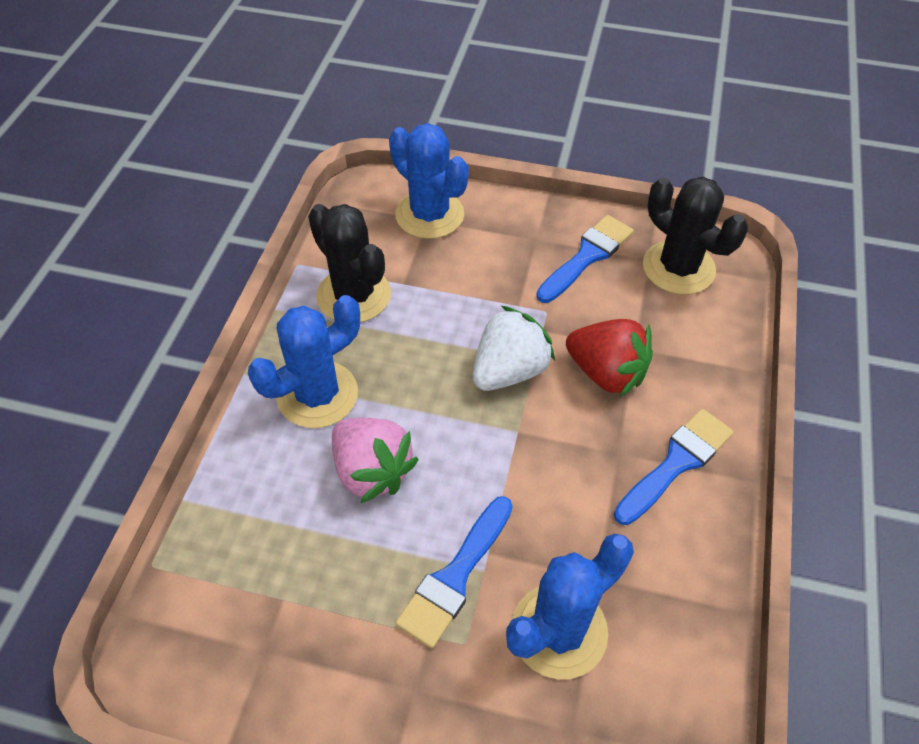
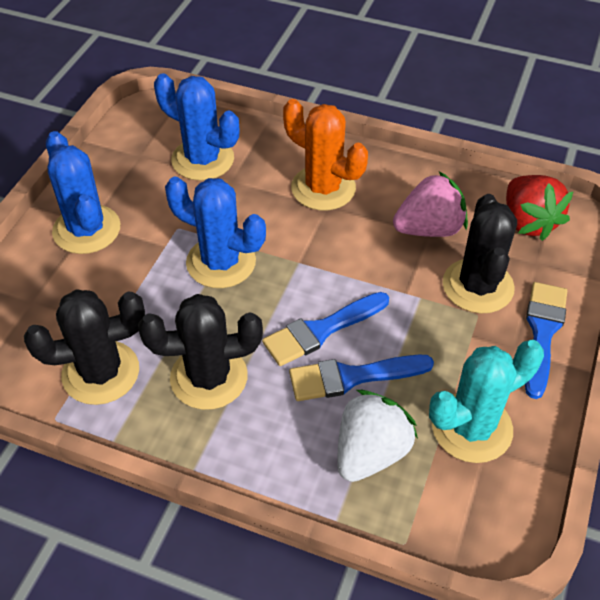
black cactus: 2 -> 3
orange cactus: 0 -> 1
turquoise cactus: 0 -> 1

